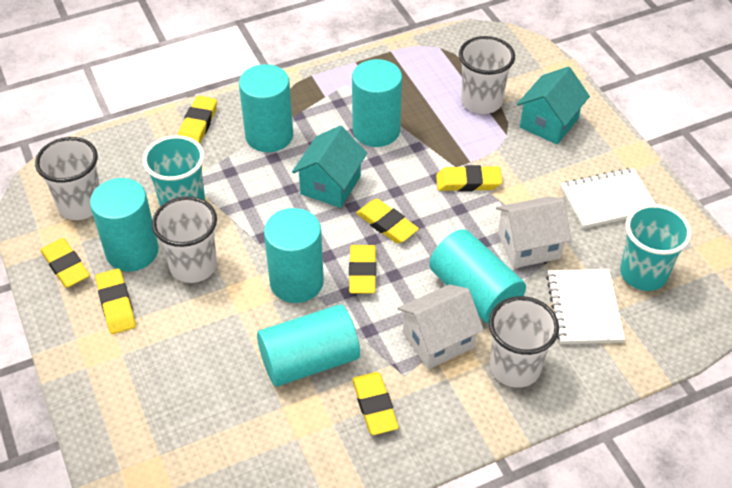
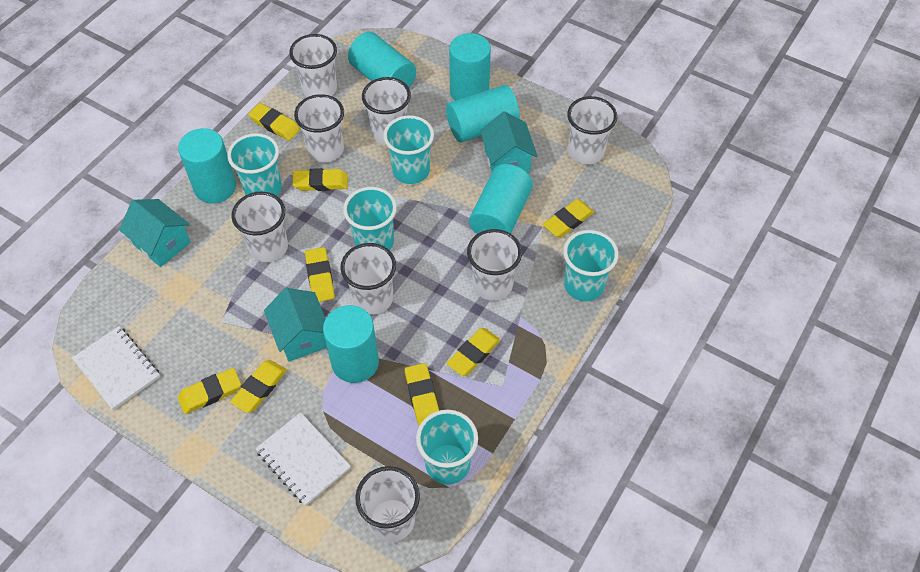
turquoise cup: 2 -> 5
turquoise house: 2 -> 3
white cup: 4 -> 8
white house: 2 -> 0
yellow eraser: 7 -> 8

